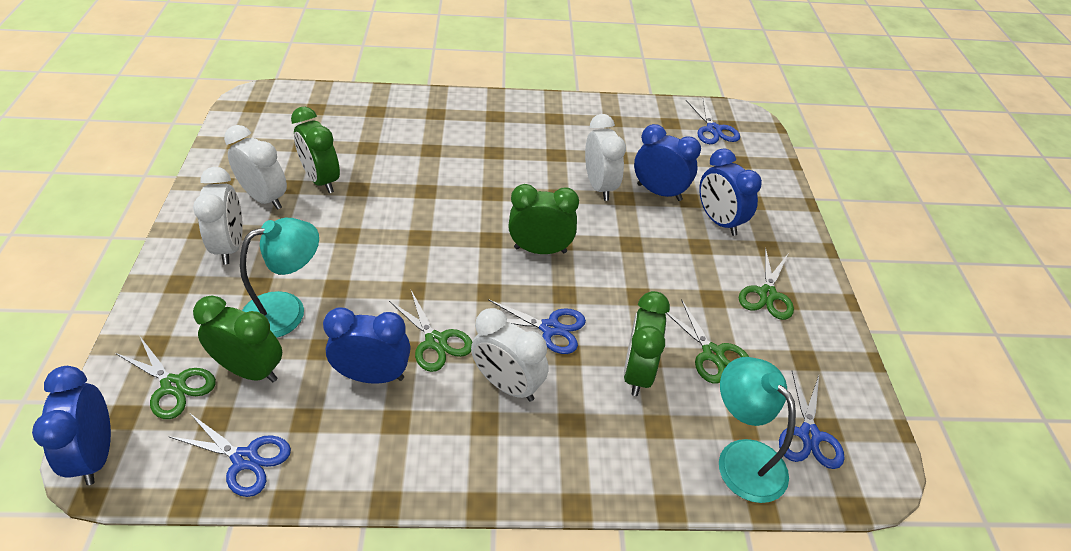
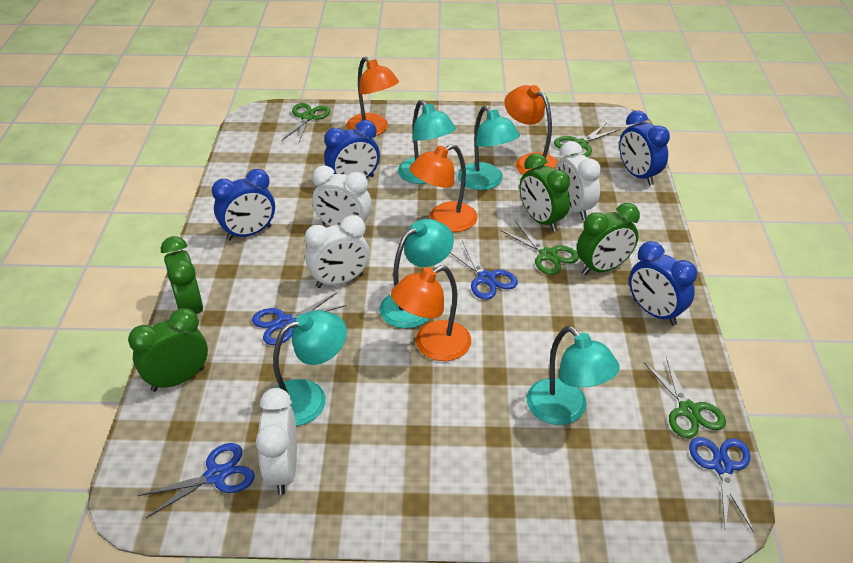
orange lamp: 0 -> 4
turquoise lamp: 2 -> 5

